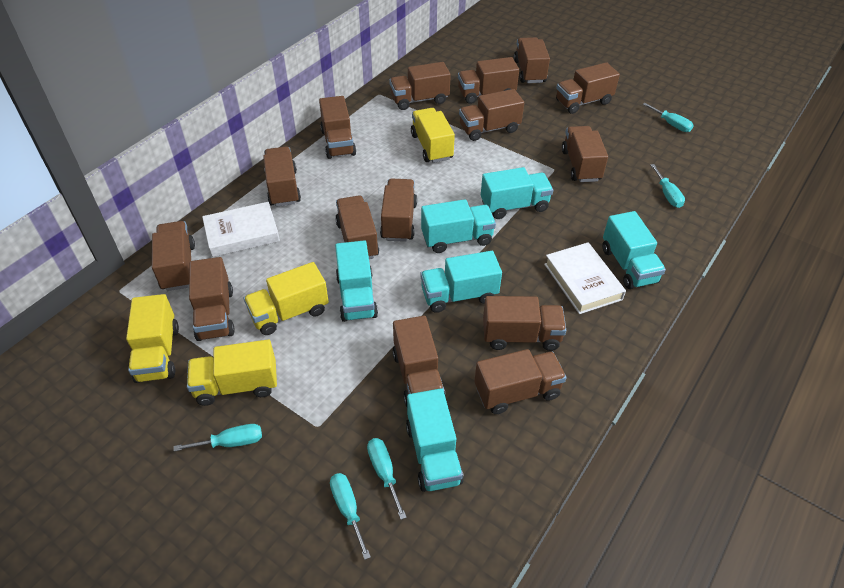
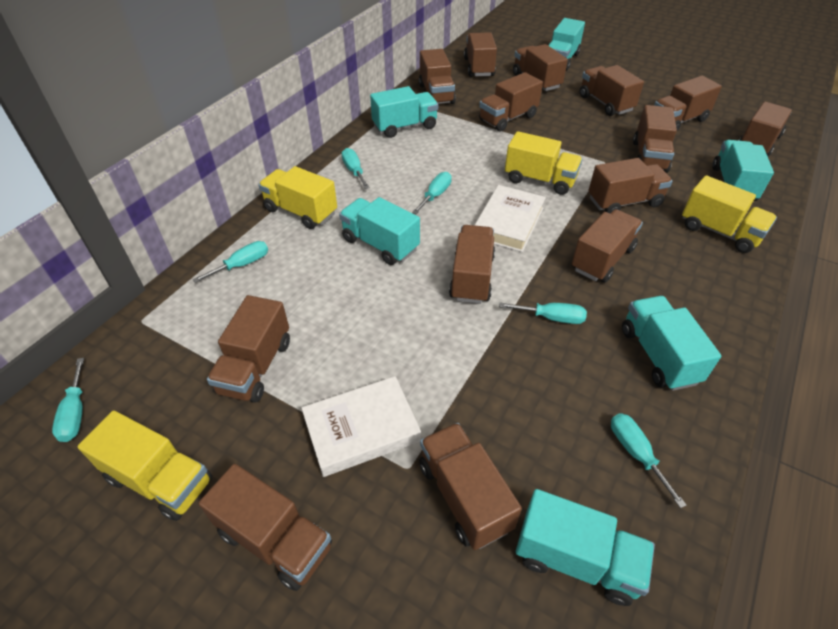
brown truck: 15 -> 14
turquoise screwdriver: 5 -> 6

